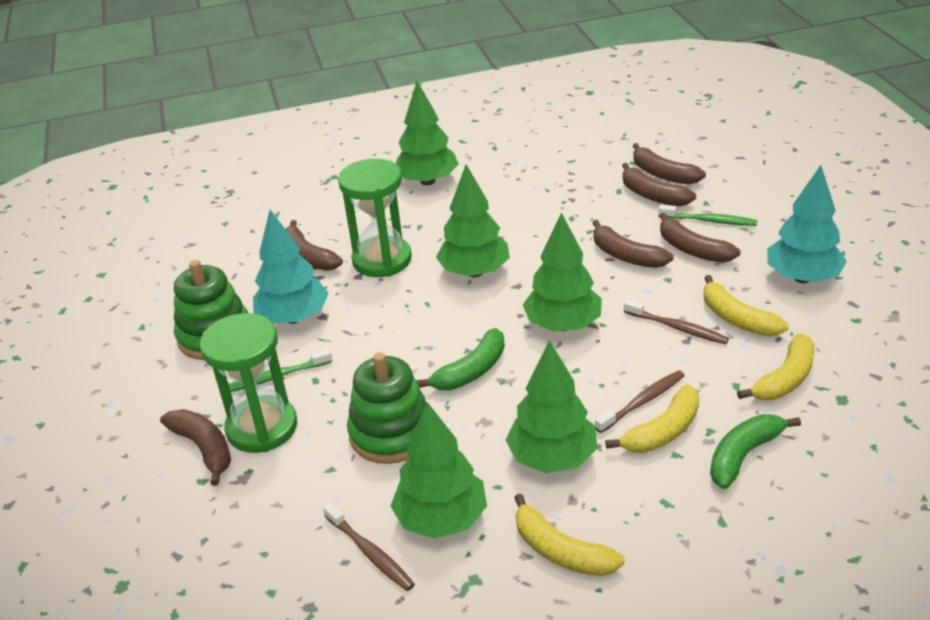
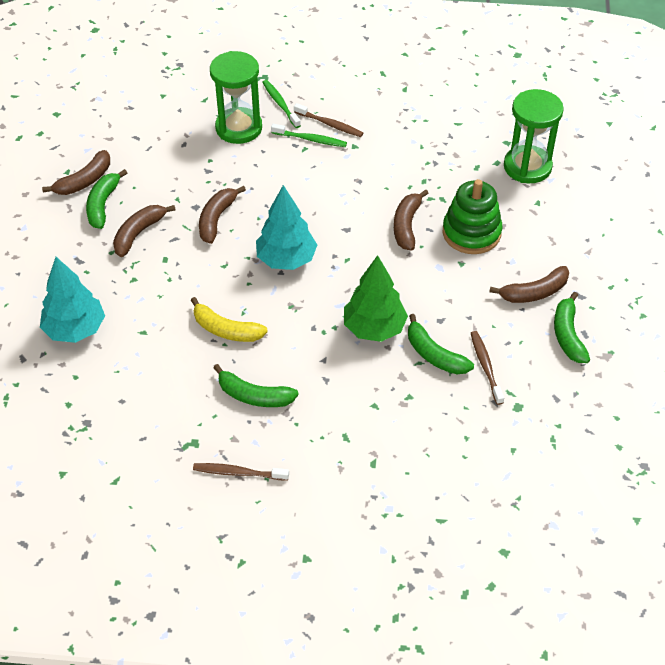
brown banana: 6 -> 5
green banana: 2 -> 4
green stacking toy: 2 -> 1
green tree: 5 -> 1
yellow banana: 4 -> 1

